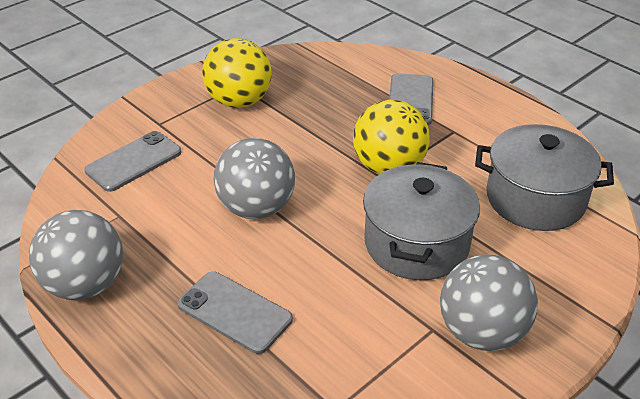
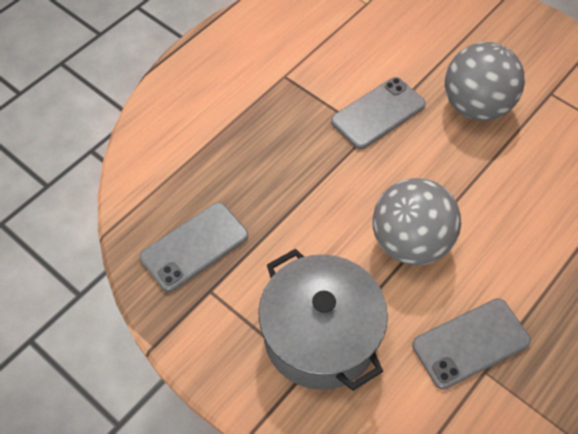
grey ball: 3 -> 2
grey pot: 2 -> 1
yellow ball: 2 -> 0

